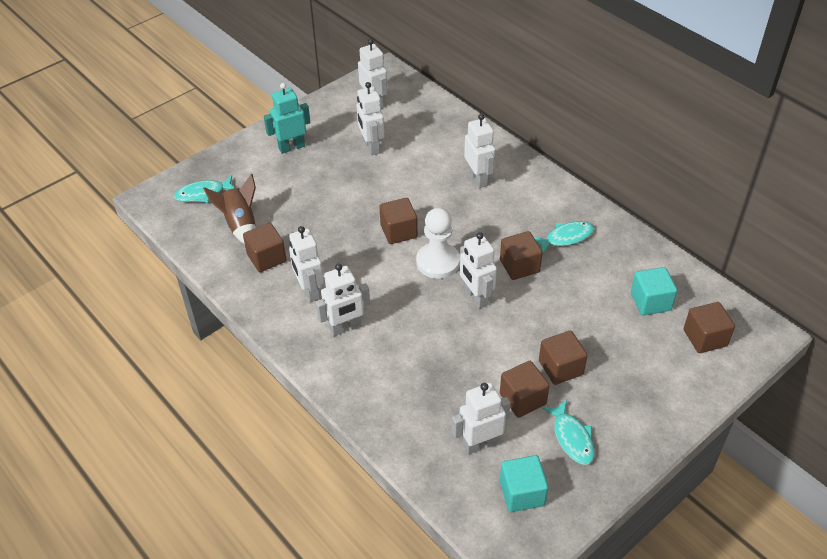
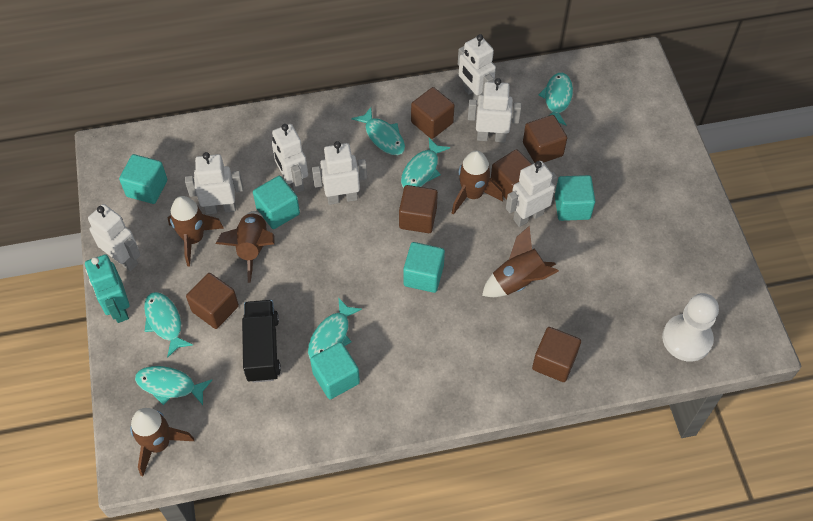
black truck: 0 -> 1
brown rocket: 1 -> 5
turquoise cube: 2 -> 5
turquoise fish: 3 -> 6

